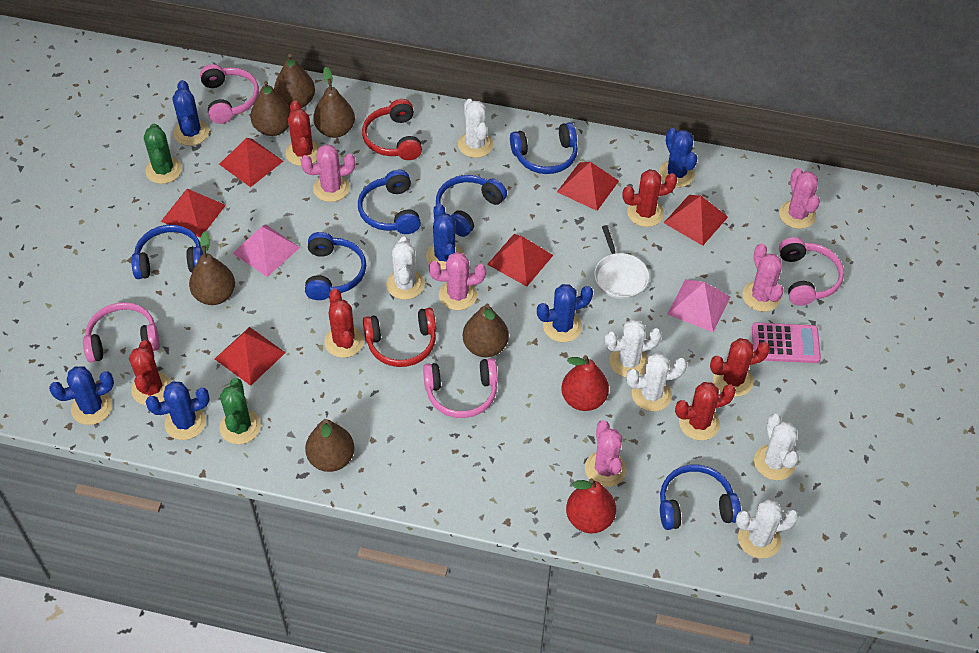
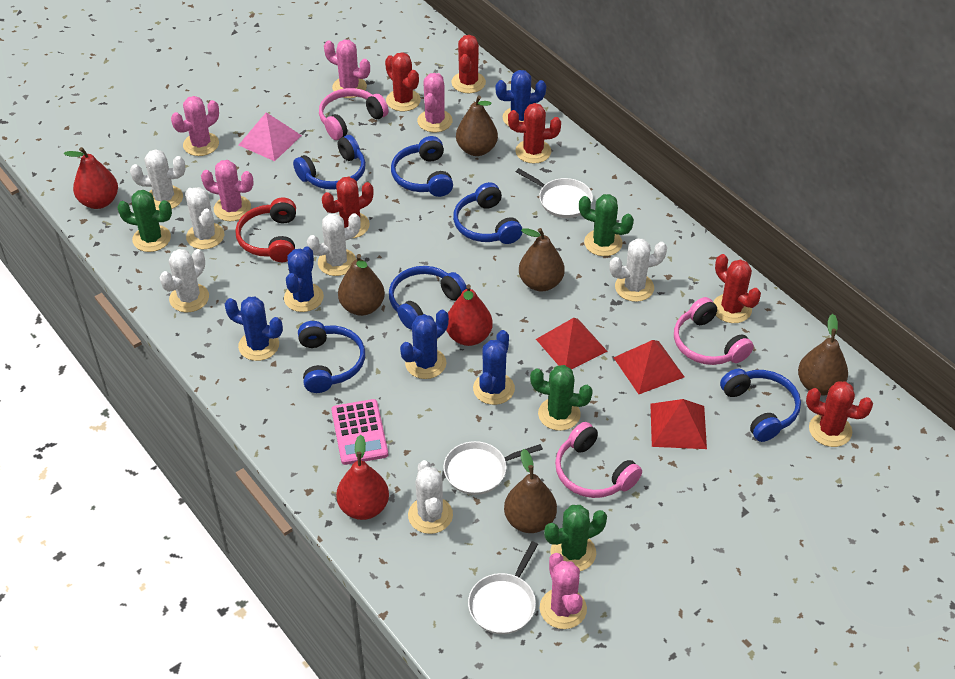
blue cactus: 6 -> 5
brown pear: 6 -> 5
green cactus: 2 -> 4
pink headphones: 4 -> 3
pink pyramid: 2 -> 1
red headphones: 2 -> 1
red pear: 2 -> 3
red pyramid: 6 -> 3
white pan: 1 -> 3

